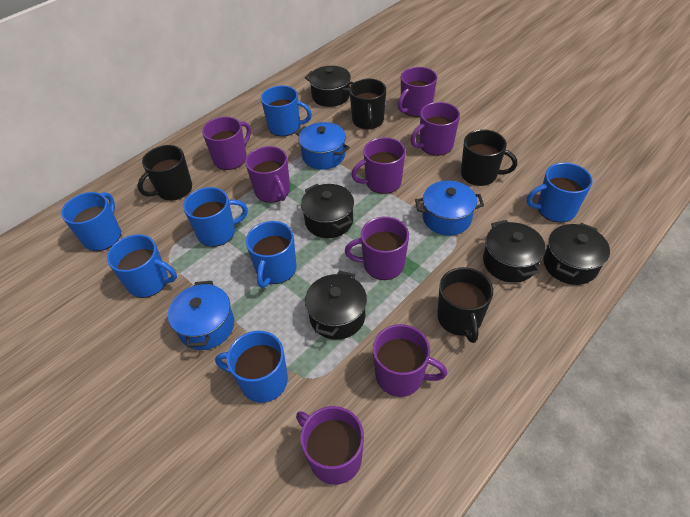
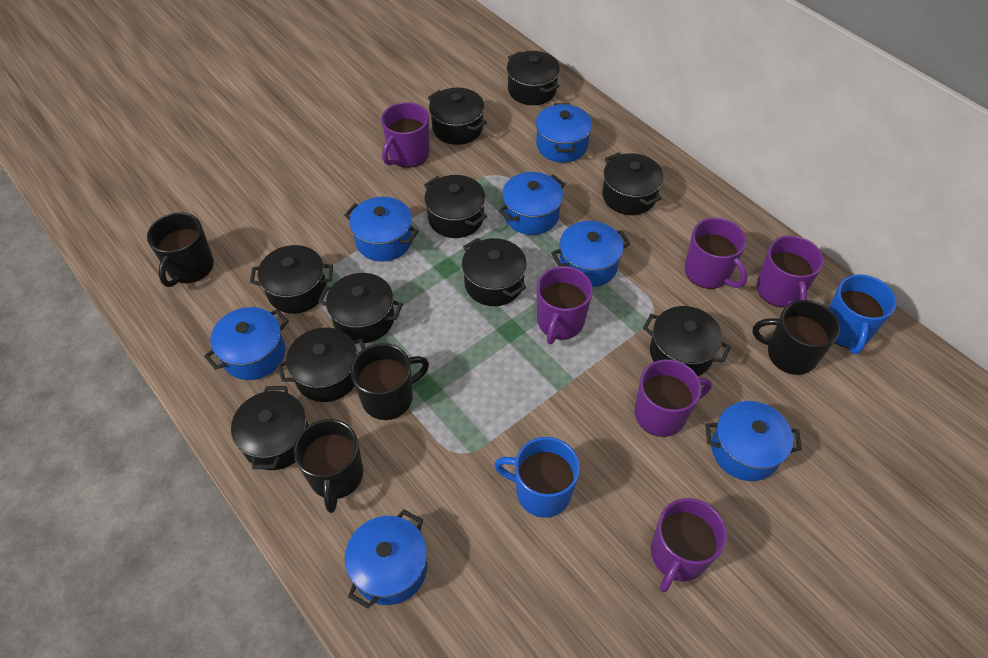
black pot: 5 -> 10
blue mug: 7 -> 2
blue pot: 3 -> 7
purple mug: 8 -> 6

